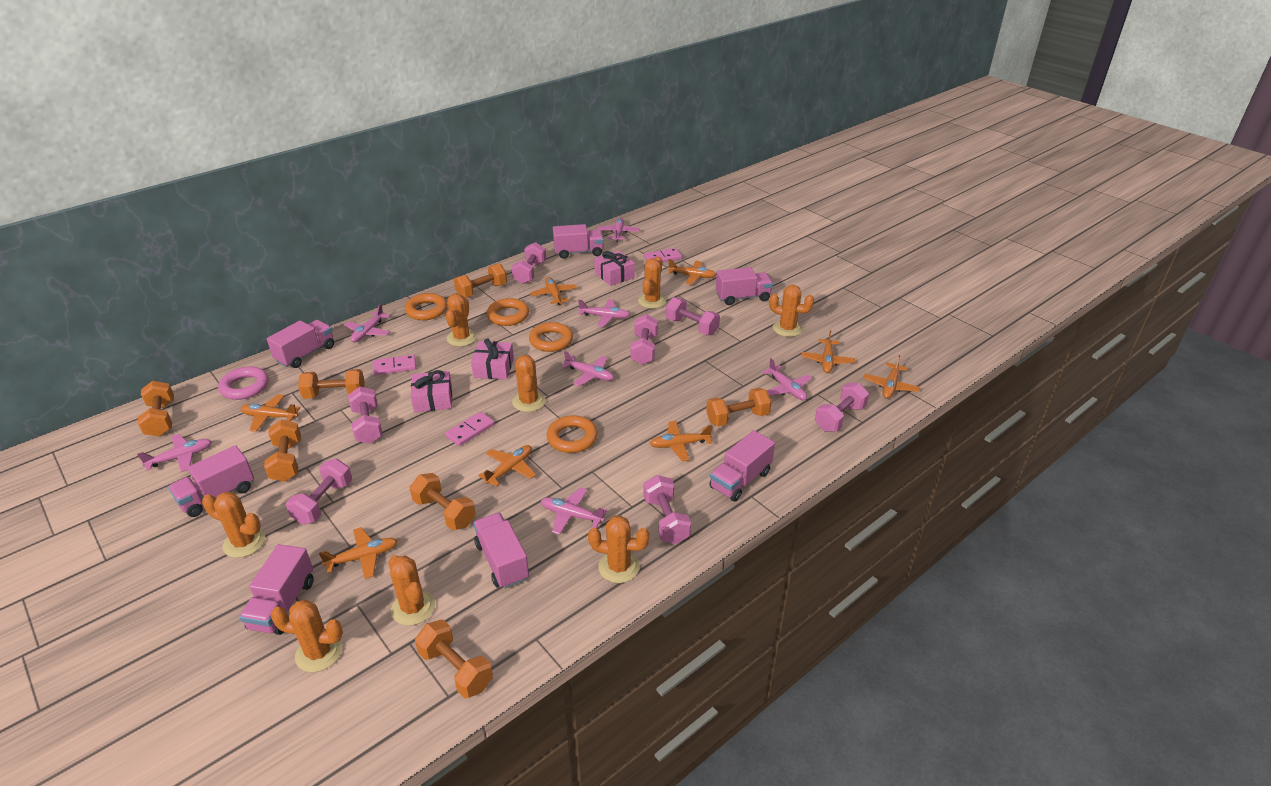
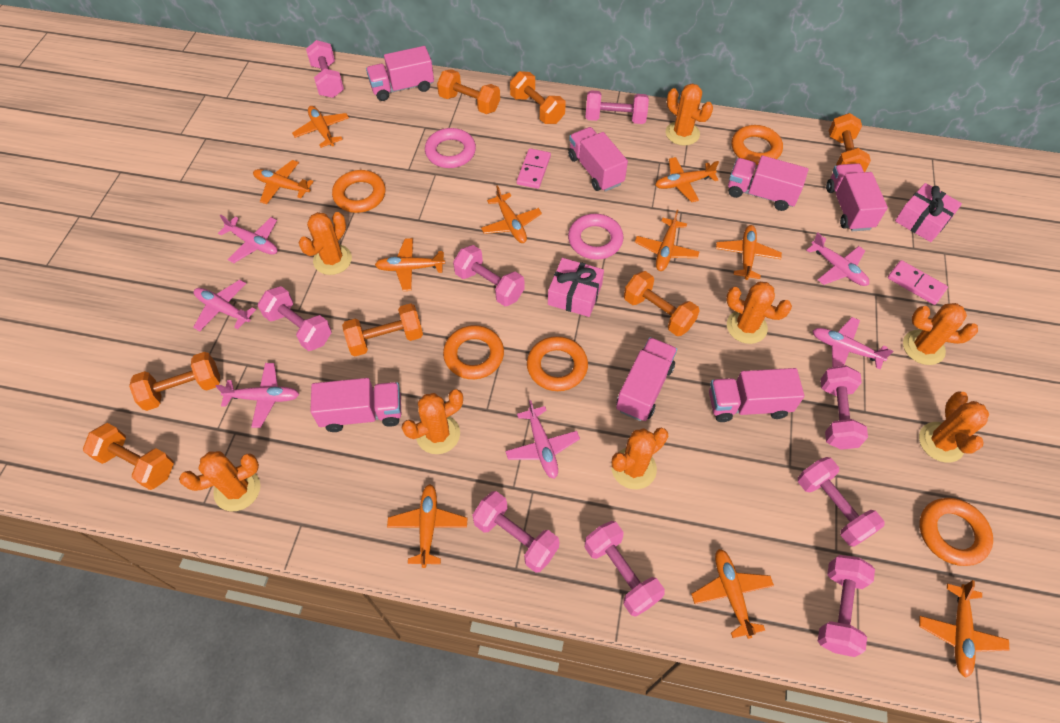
orange plane: 8 -> 10
orange ring: 4 -> 5
pink domino: 3 -> 2
pink dumbbell: 7 -> 9
pink gift: 3 -> 2
pink plane: 7 -> 6
pink ring: 1 -> 2

